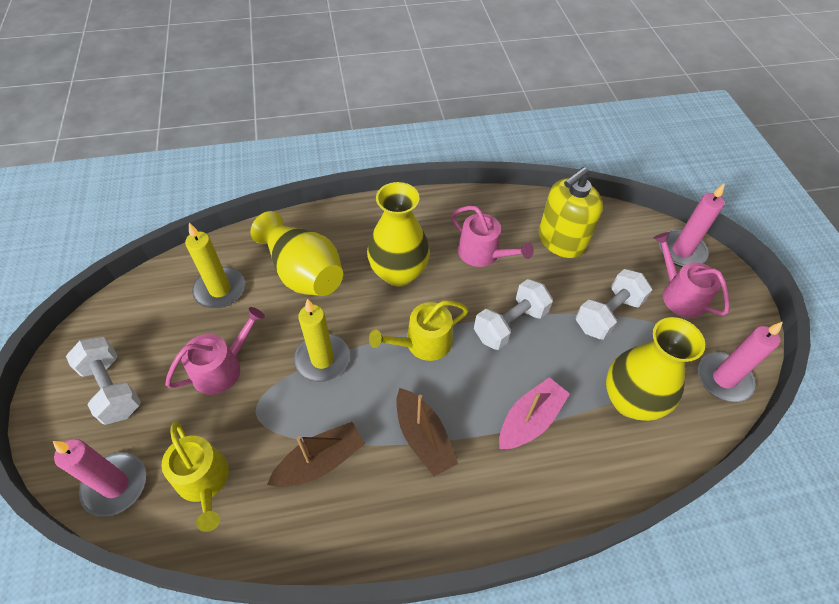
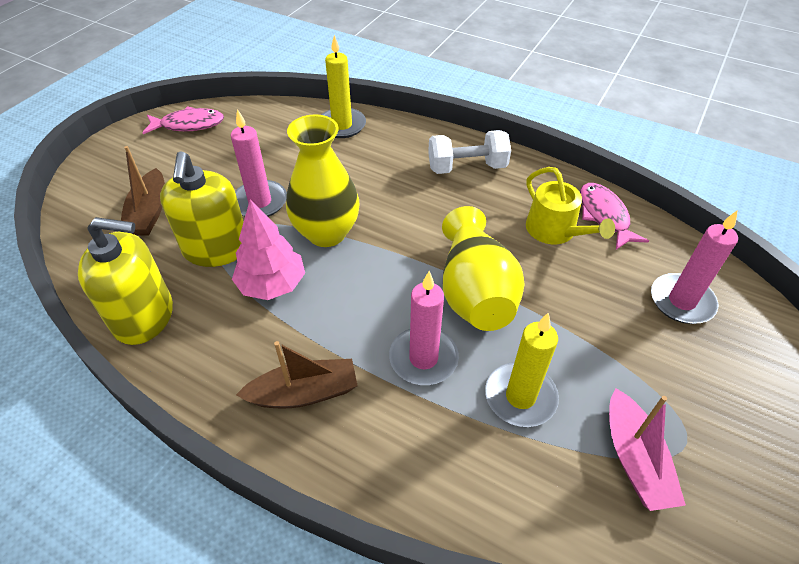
pink fish: 0 -> 2
pink tree: 0 -> 1
pink watering can: 3 -> 0
white dumbbell: 3 -> 1
yellow soap dispenser: 1 -> 2
yellow vase: 3 -> 2
yellow watering can: 2 -> 1

